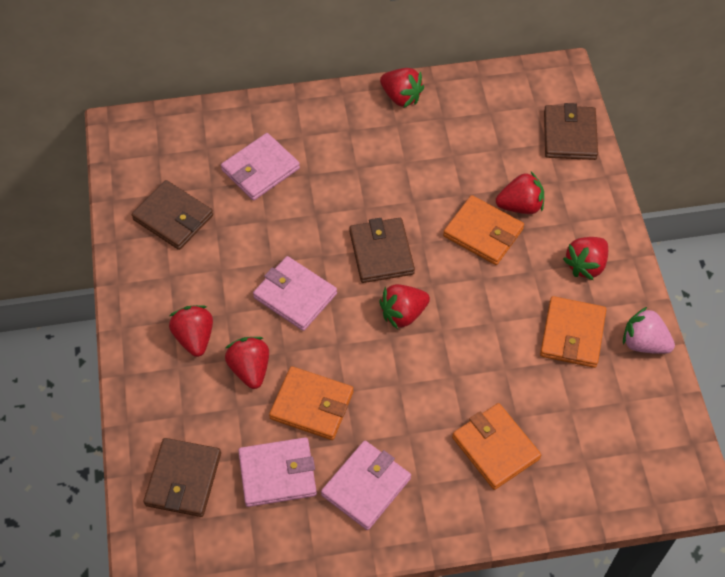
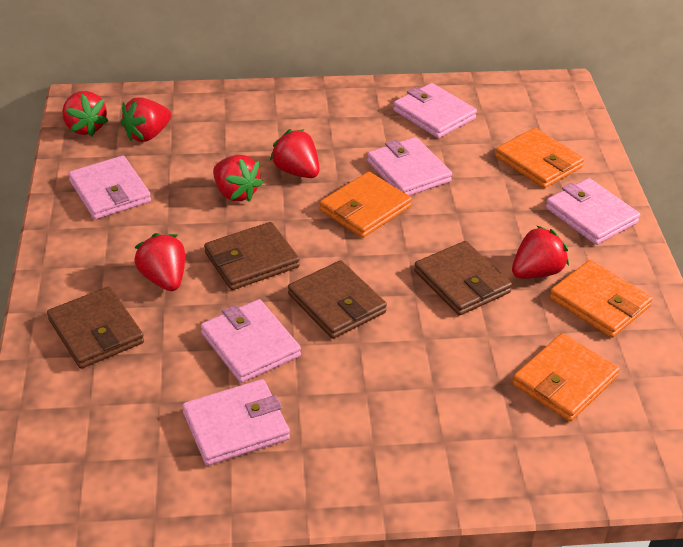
pink strawberry: 1 -> 0
pink wallet: 4 -> 6

